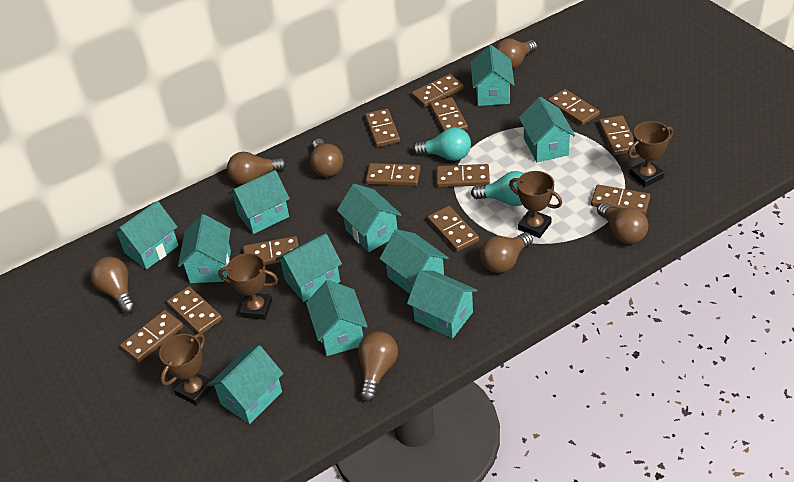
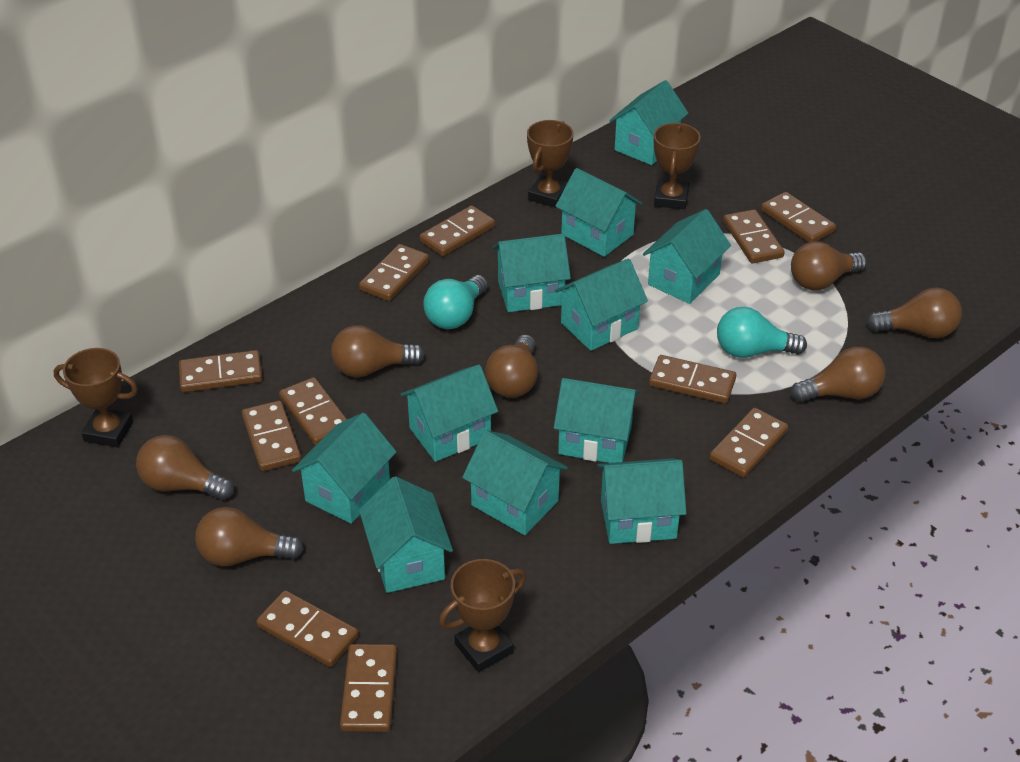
brown domino: 12 -> 11

